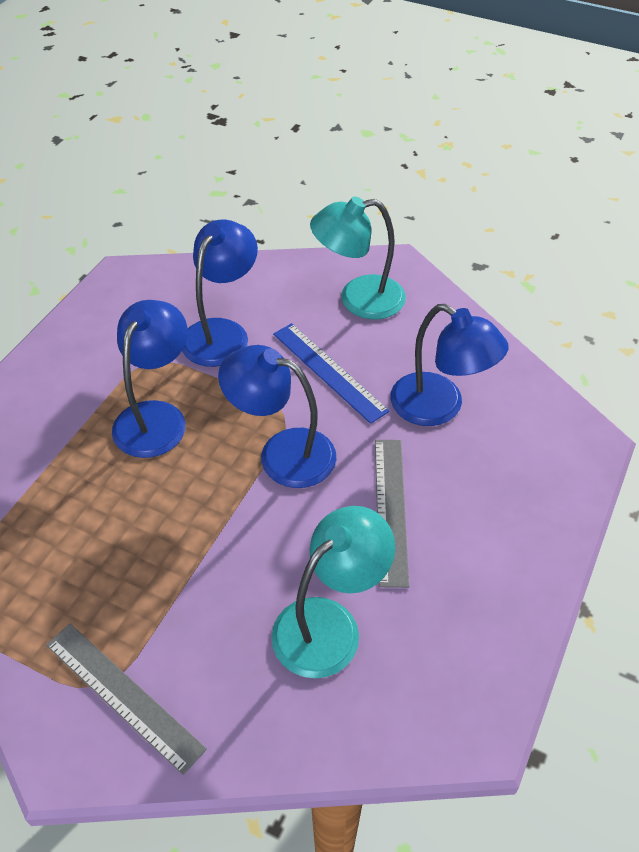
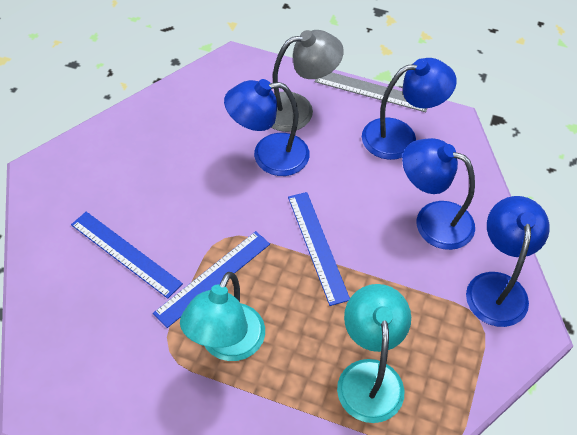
blue ruler: 1 -> 3
grey lamp: 0 -> 1
grey ruler: 2 -> 1

